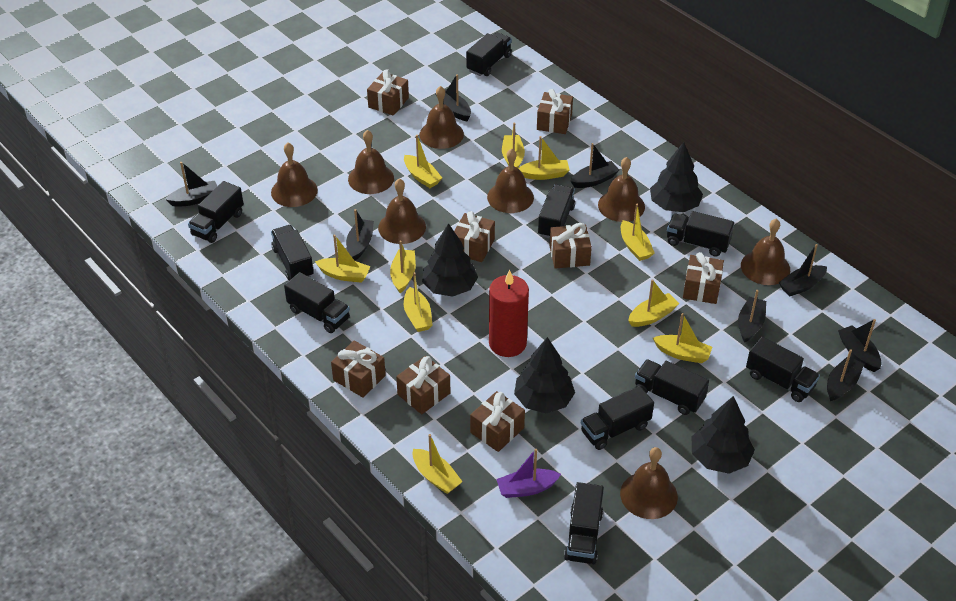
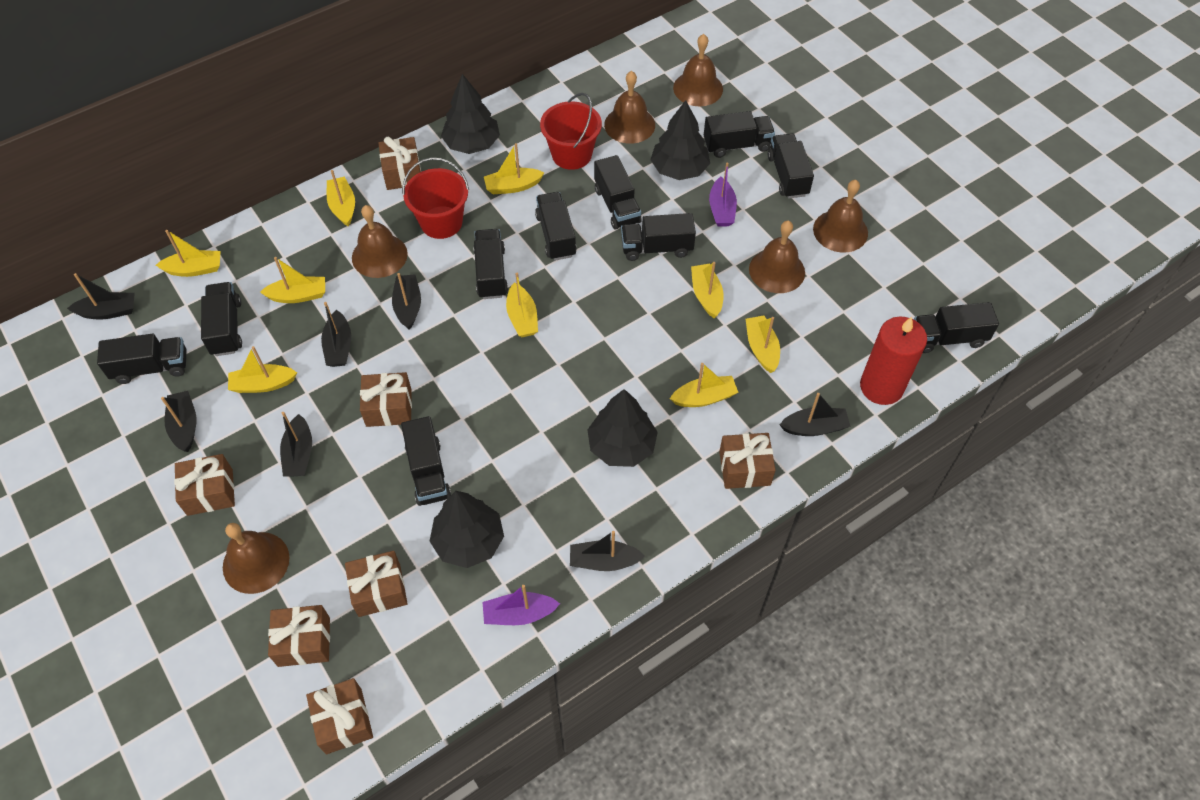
black boat: 8 -> 7
brown bell: 8 -> 6
brown gift: 8 -> 7
purple boat: 1 -> 2
red bucket: 0 -> 2
yellow boat: 10 -> 9

